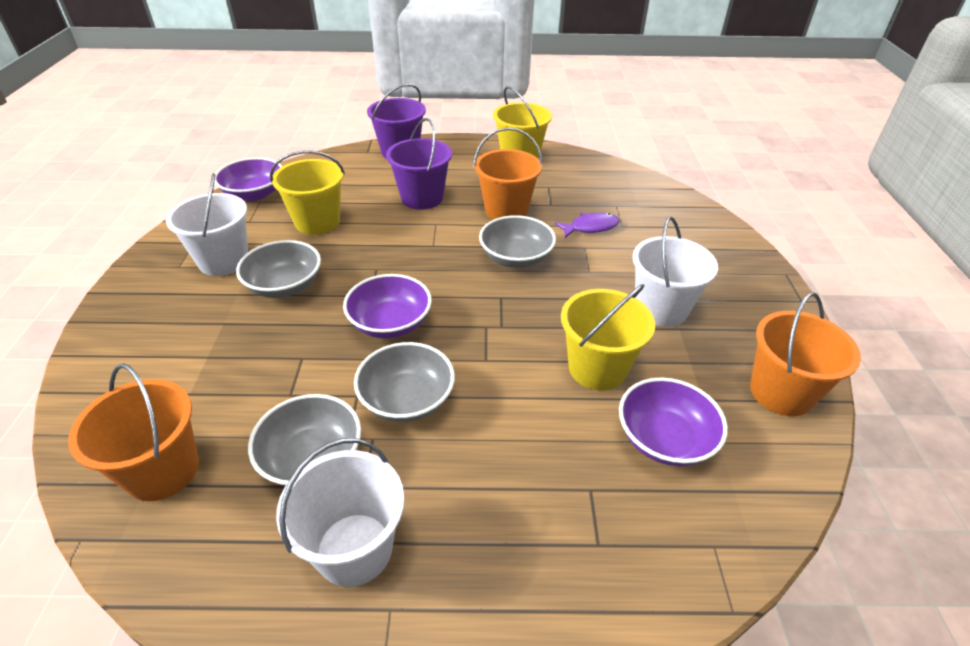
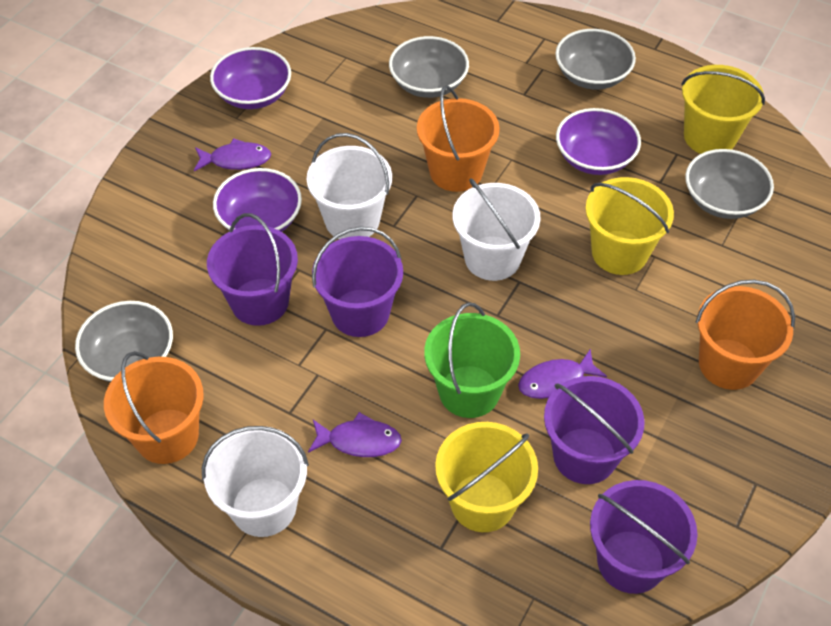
green bucket: 0 -> 1
purple bucket: 2 -> 4
purple fish: 1 -> 3

